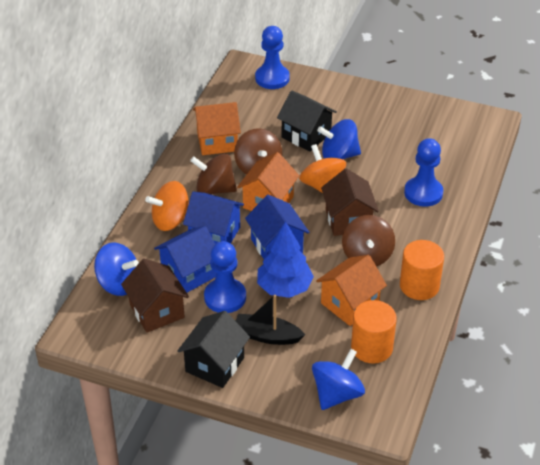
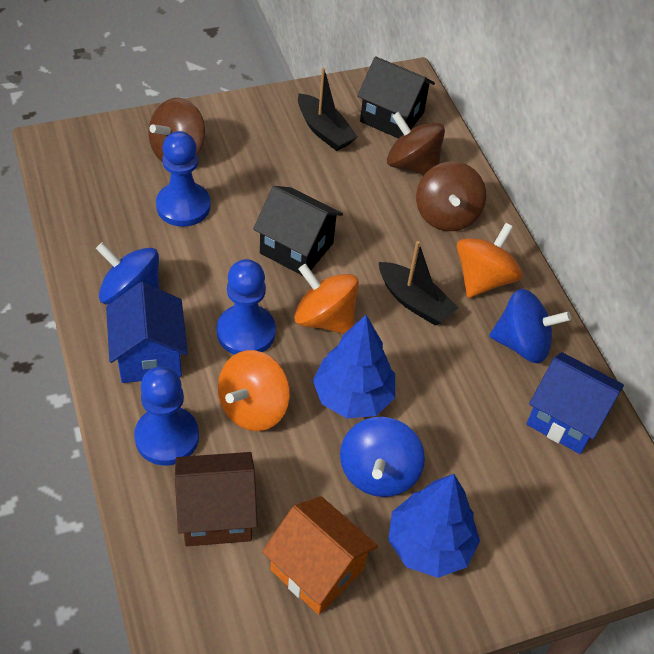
black boat: 1 -> 2
blue house: 3 -> 2
blue tree: 1 -> 2
brown house: 2 -> 1
orange cylinder: 2 -> 0
orange house: 3 -> 1
orange spinning top: 2 -> 3

